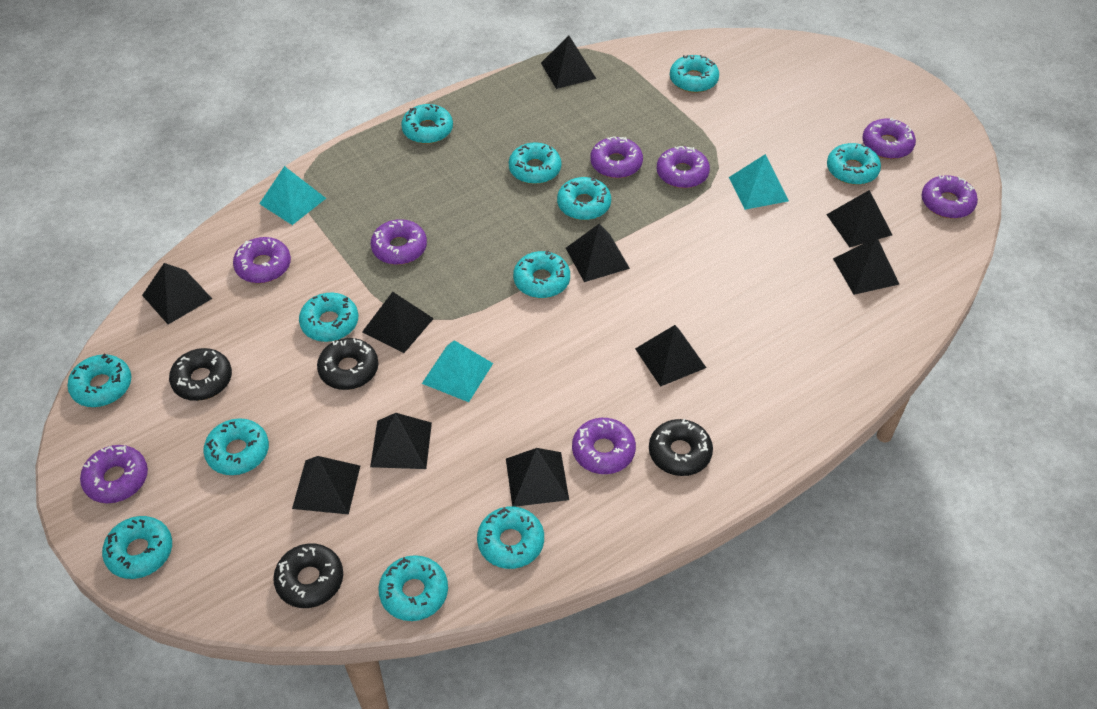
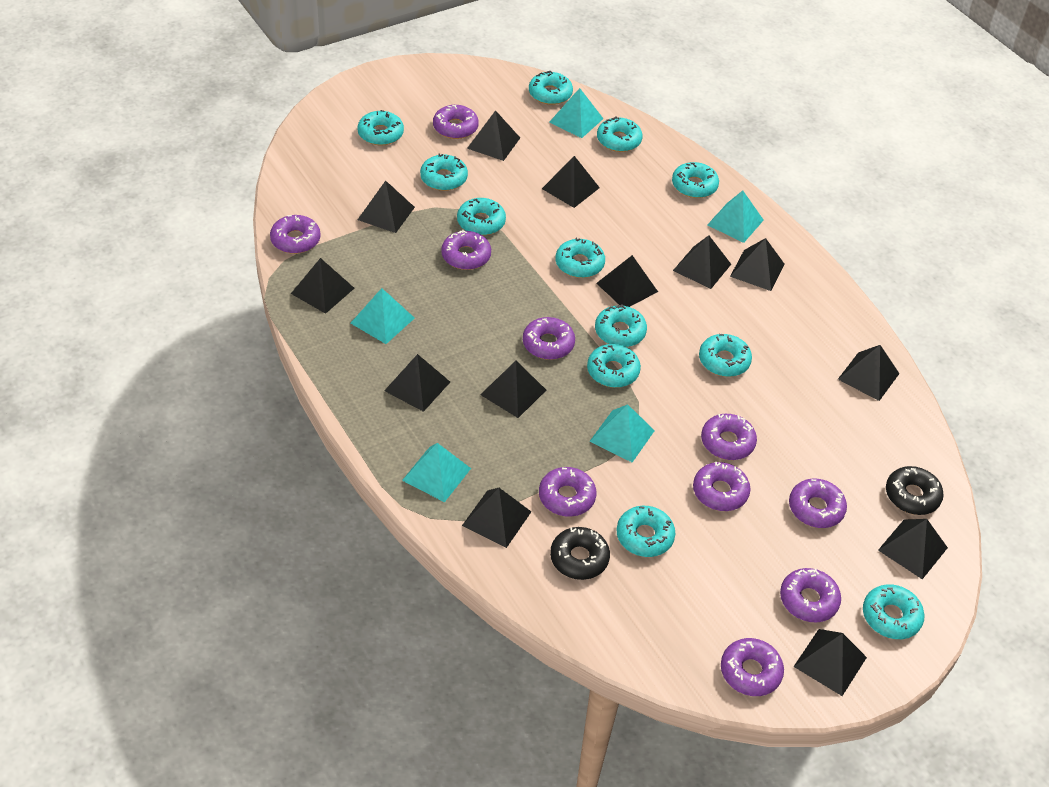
black donut: 4 -> 2
black pyramid: 10 -> 13
purple donut: 8 -> 10
turquoise pyramid: 3 -> 5

